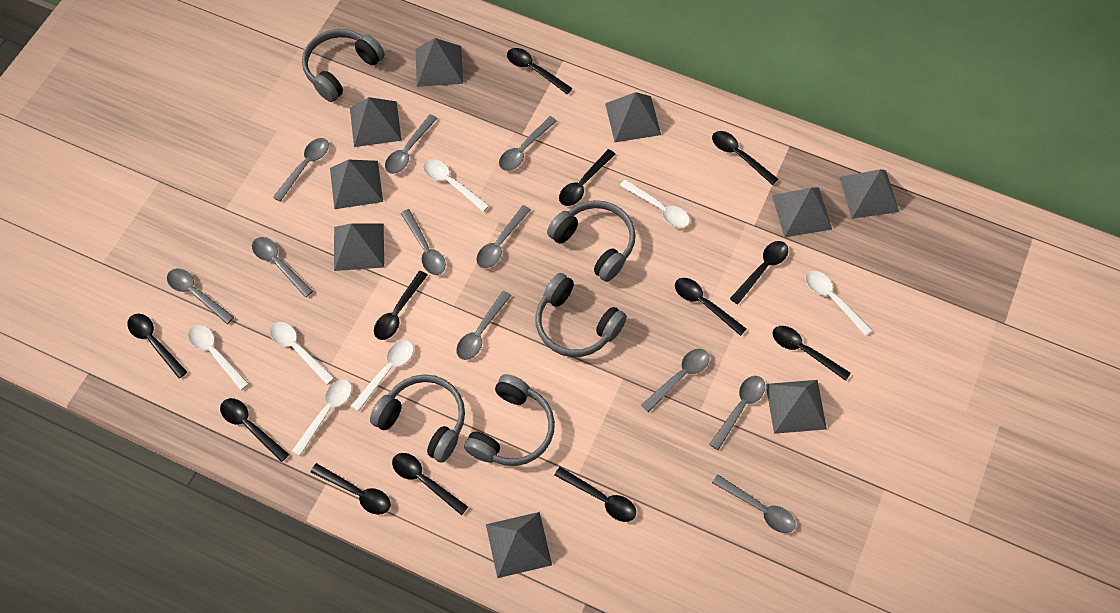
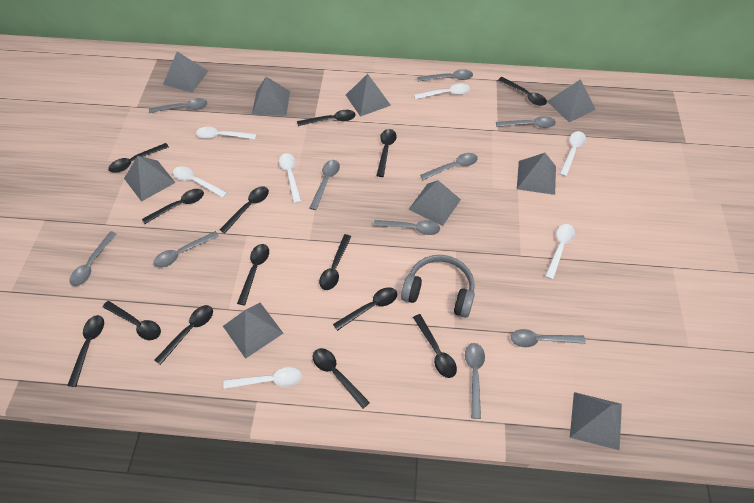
black spoon: 12 -> 14
grey headphones: 5 -> 1
grey spoon: 11 -> 10

